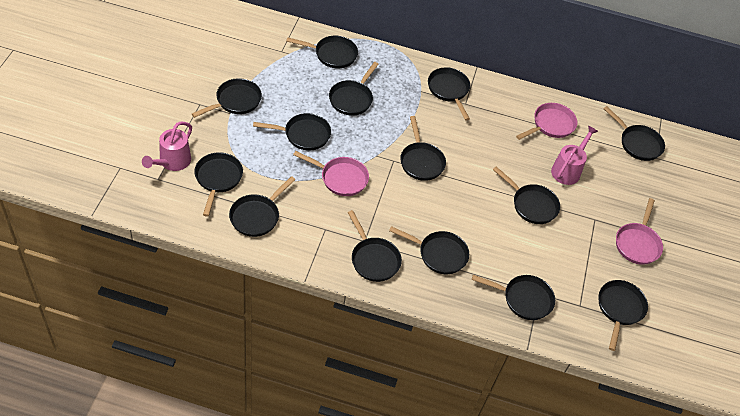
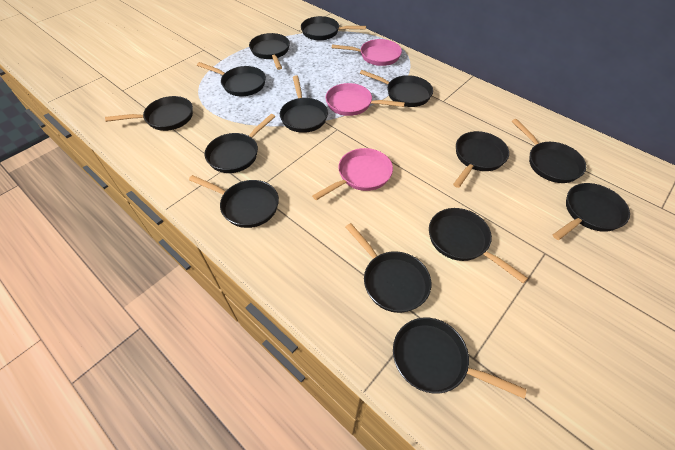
pink watering can: 2 -> 0

